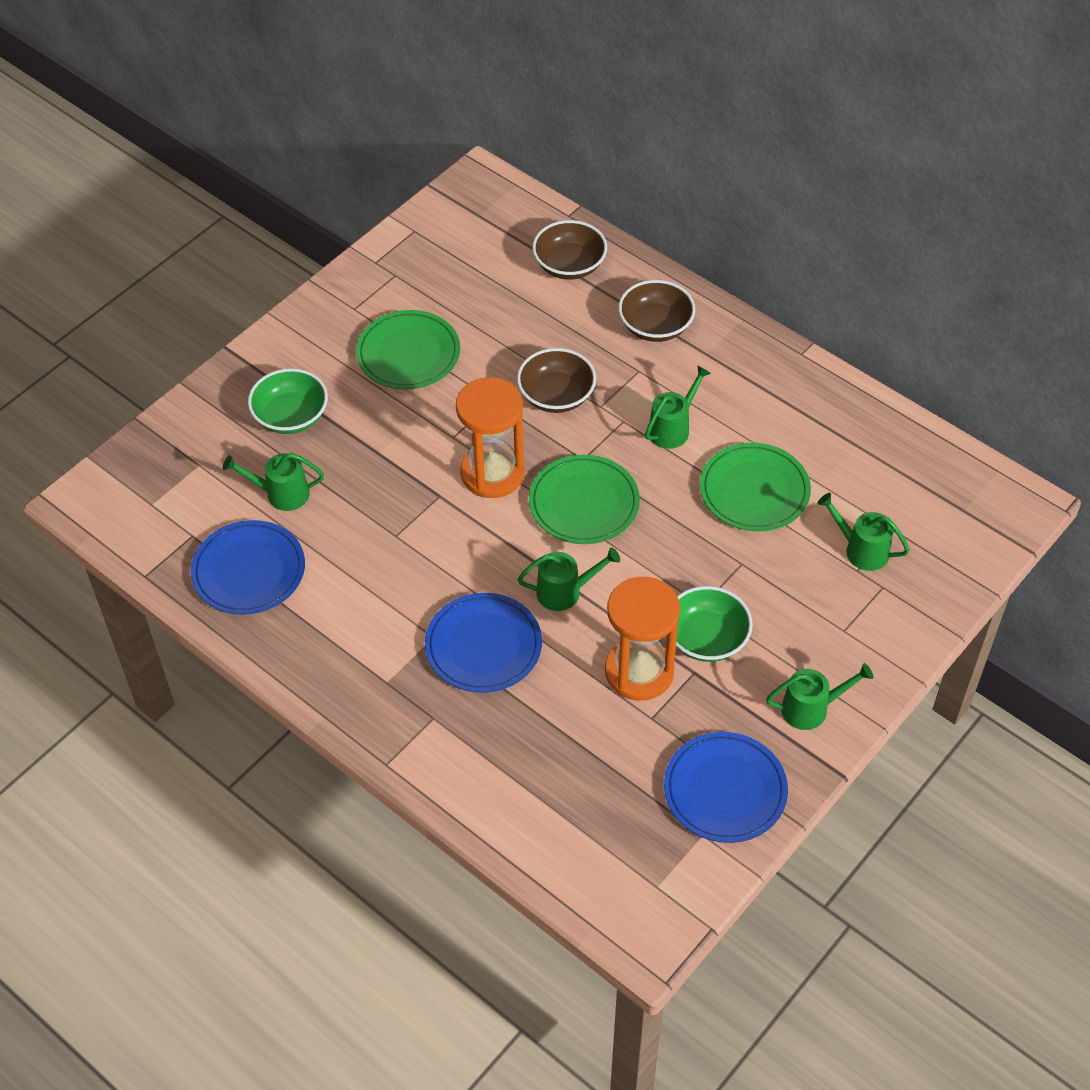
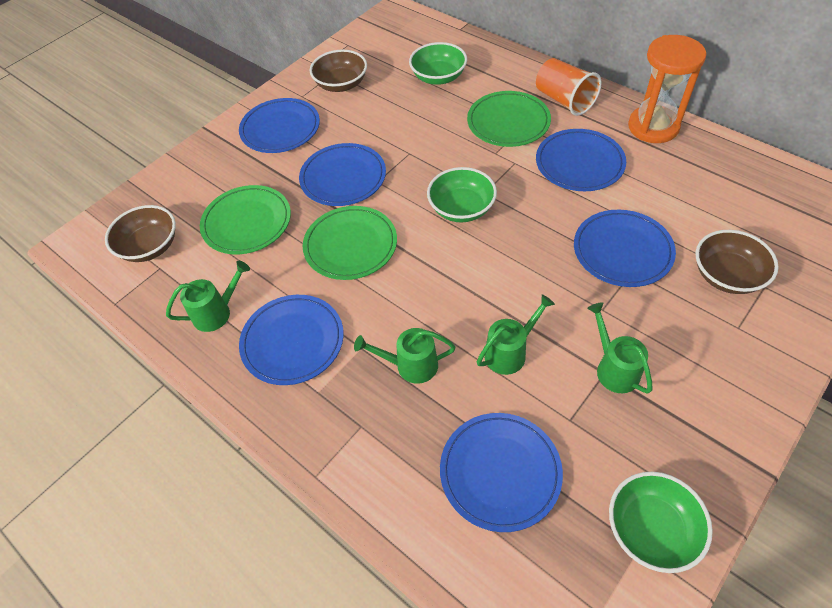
blue plate: 3 -> 6
green bowl: 2 -> 3
green watering can: 5 -> 4
orange cup: 0 -> 1
orange hourglass: 2 -> 1

